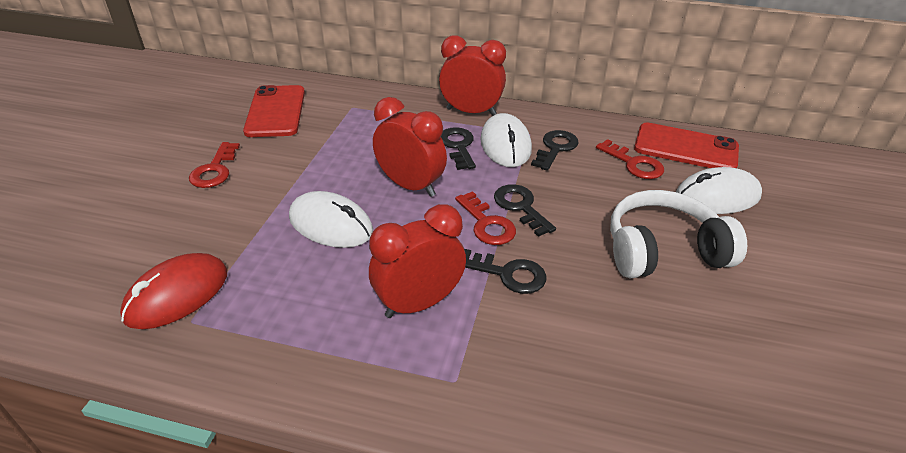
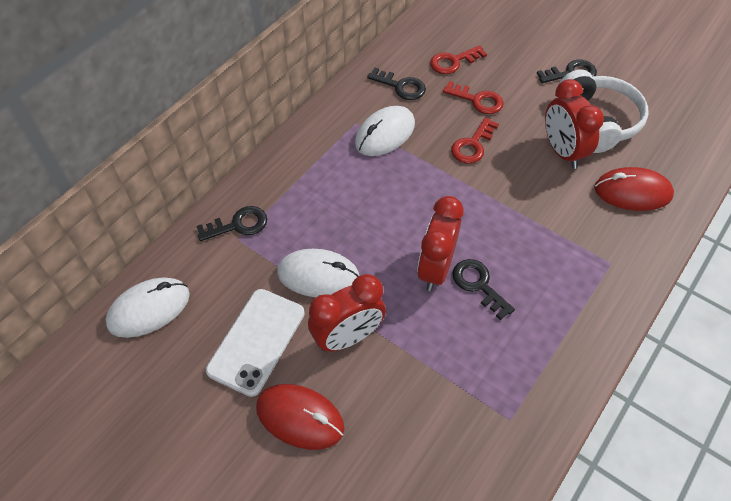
red mouse: 1 -> 2
red phone: 2 -> 0
white phone: 0 -> 1

